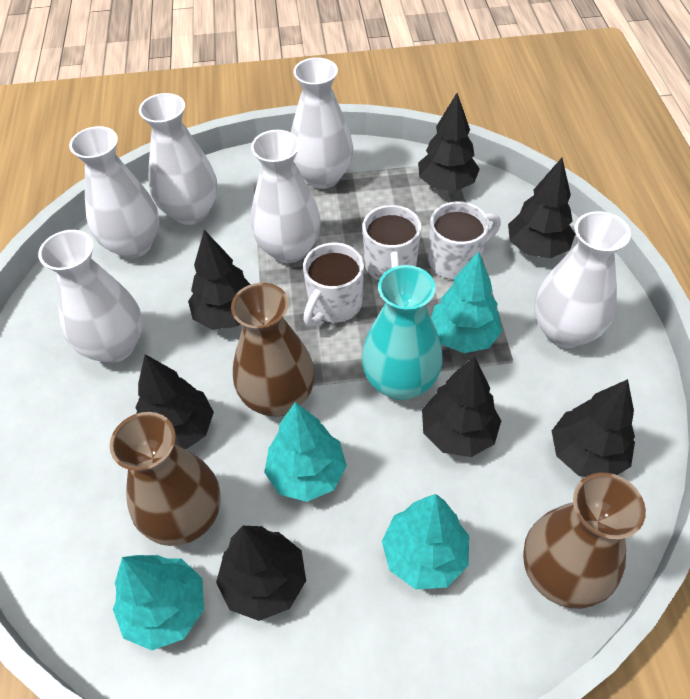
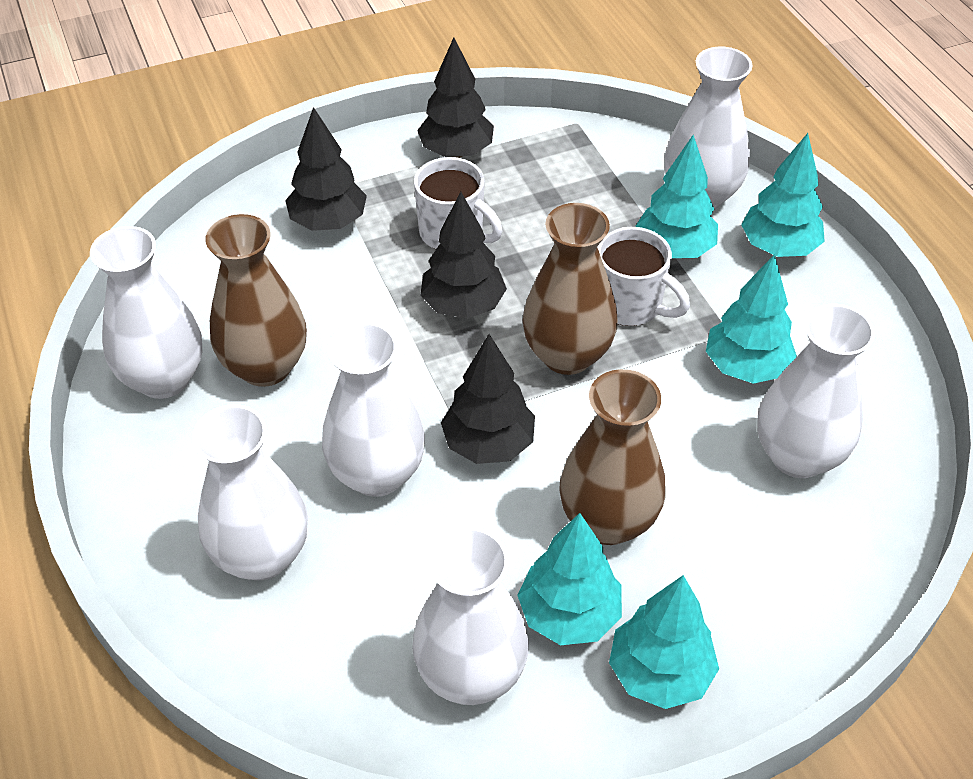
black tree: 7 -> 4
turquoise tree: 4 -> 5
turquoise vase: 1 -> 0
white mug: 3 -> 2

